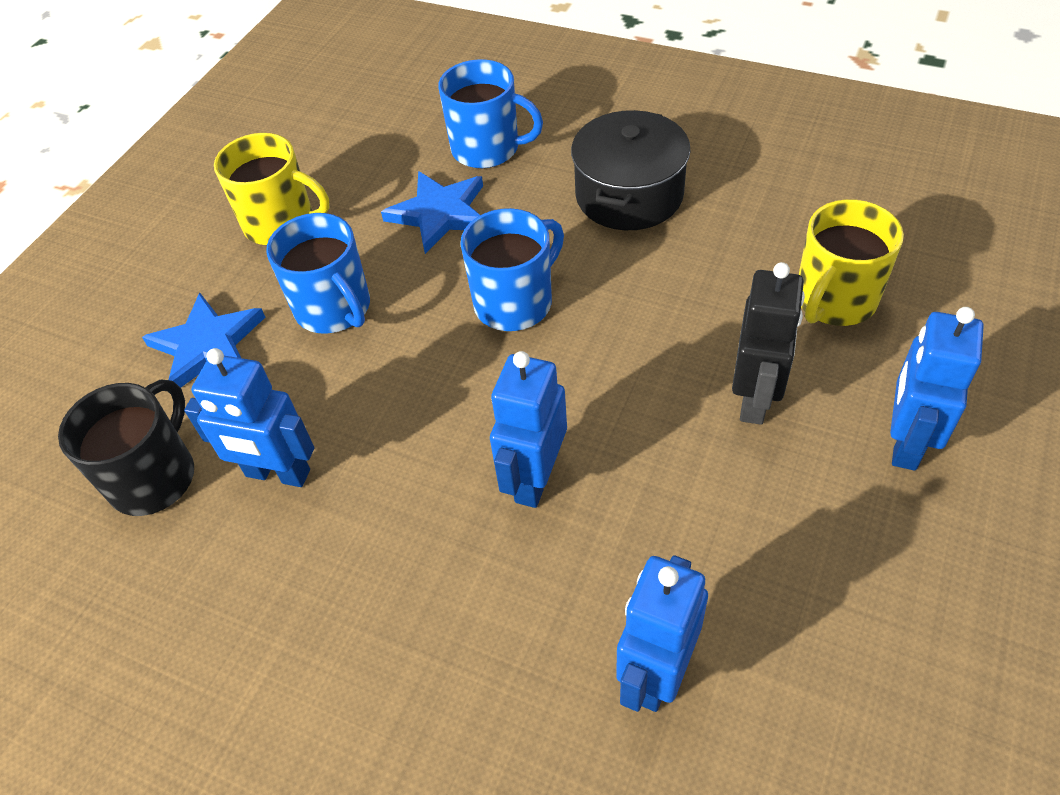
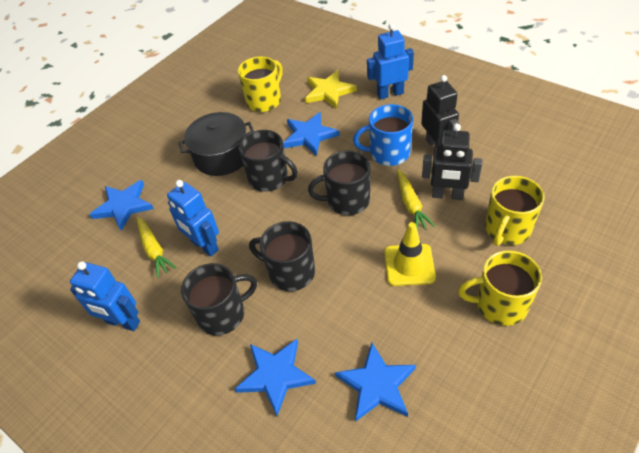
black mug: 1 -> 4
black robot: 1 -> 2
blue mug: 3 -> 1
blue robot: 4 -> 3
blue star: 2 -> 4
yellow carrot: 0 -> 2
yellow mug: 2 -> 3
yellow star: 0 -> 1
yellow traffic cone: 0 -> 1

